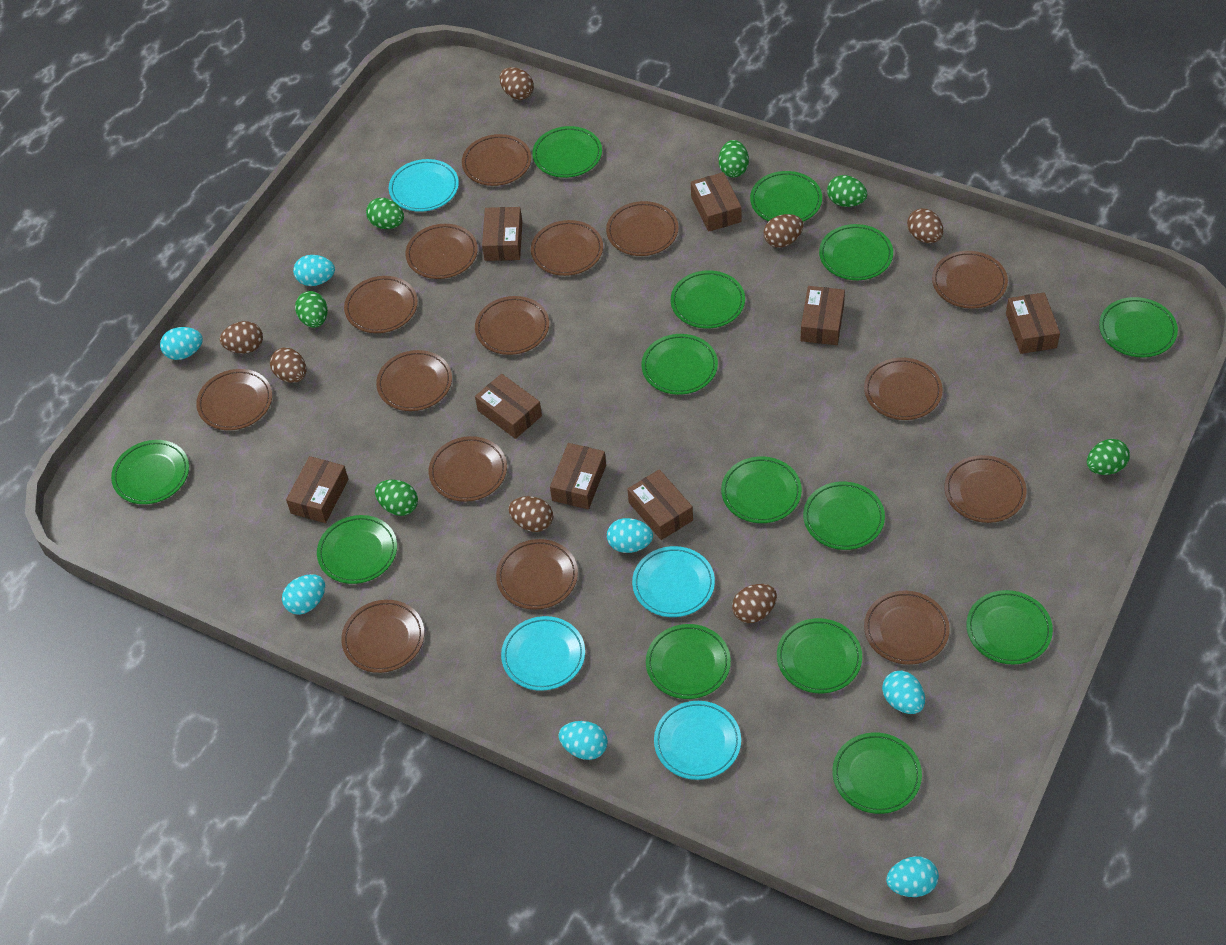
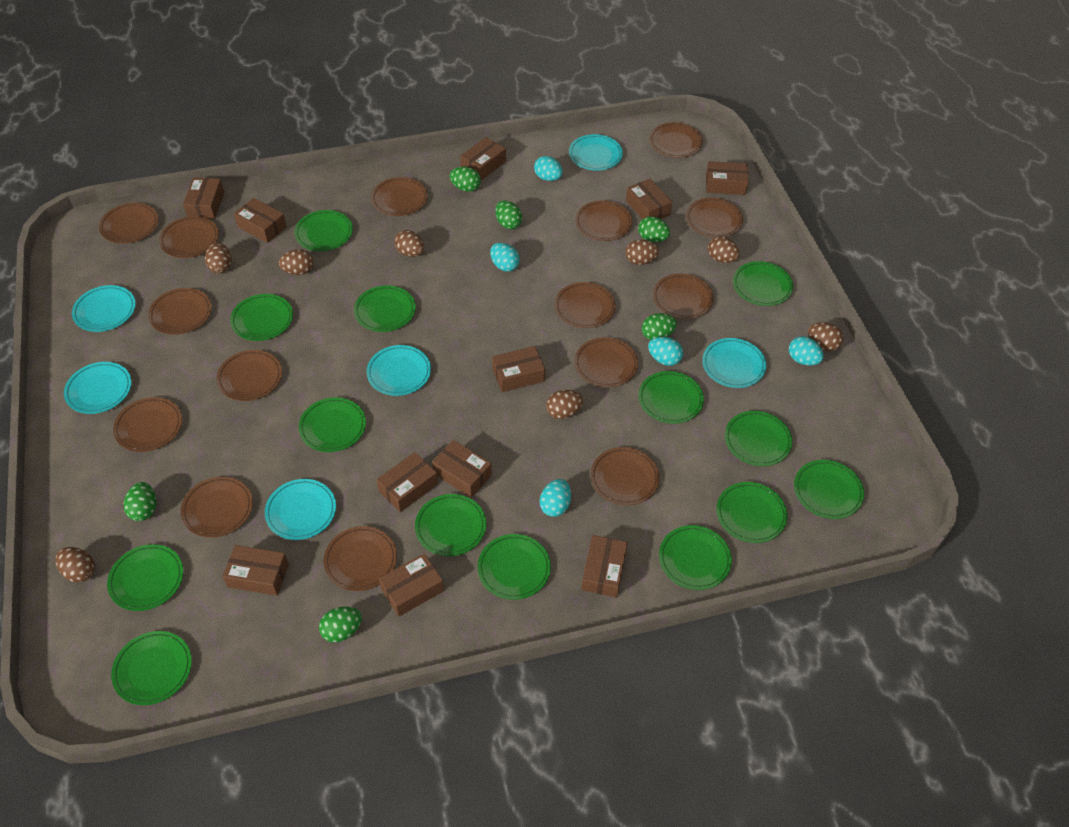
brown box: 8 -> 11
brown egg: 7 -> 8
turquoise egg: 7 -> 5
turquoise plate: 4 -> 6

